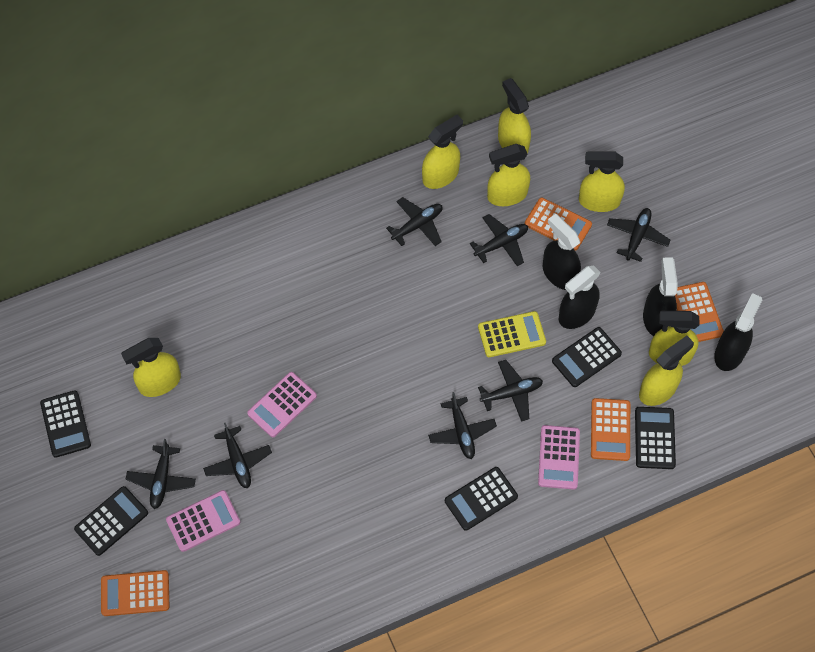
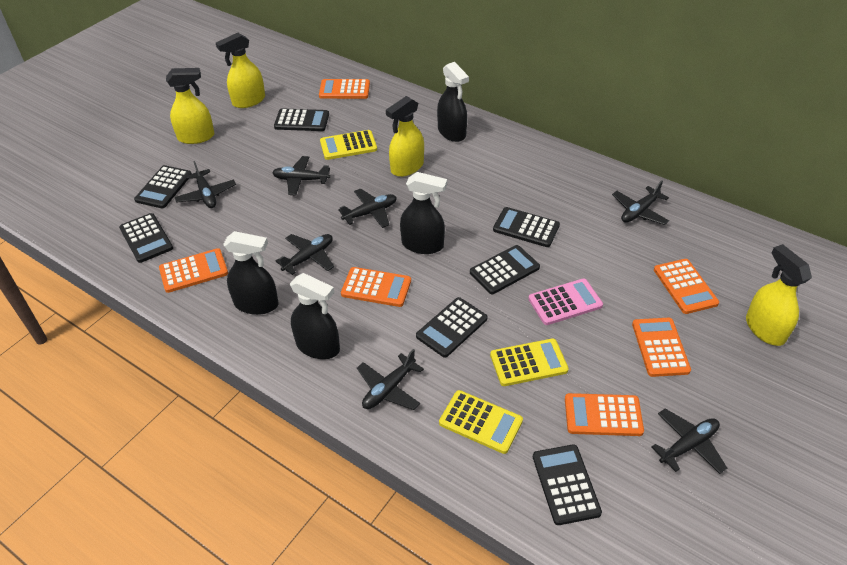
black calculator: 5 -> 7
orange calculator: 4 -> 6
pink calculator: 3 -> 1
yellow calculator: 1 -> 3
yellow spray bottle: 7 -> 4

